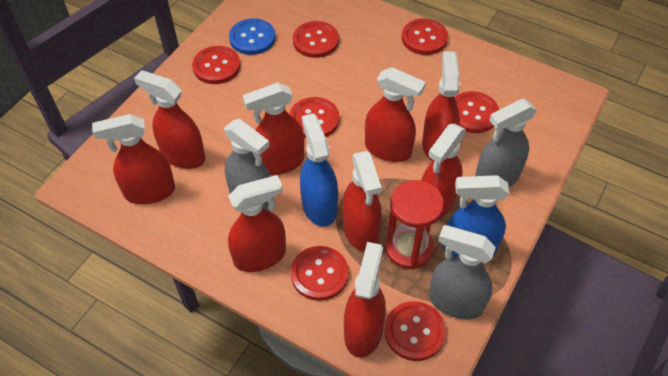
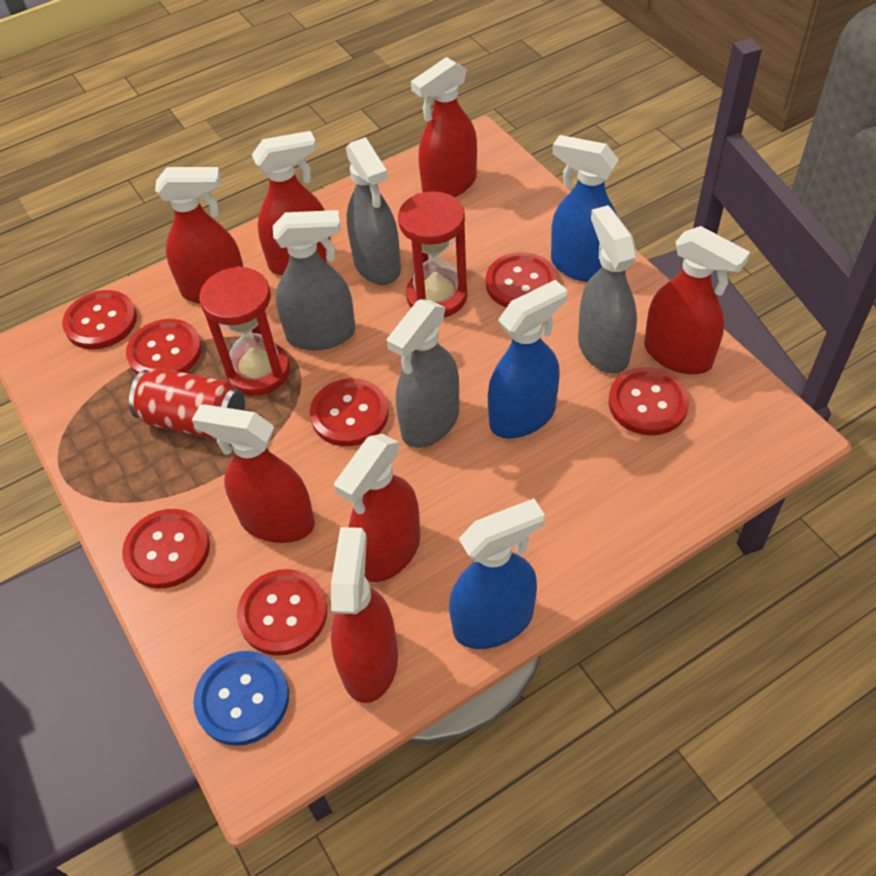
blue spray bottle: 2 -> 3
grey spray bottle: 3 -> 4
red can: 0 -> 1
red hourglass: 1 -> 2
red spray bottle: 9 -> 7

